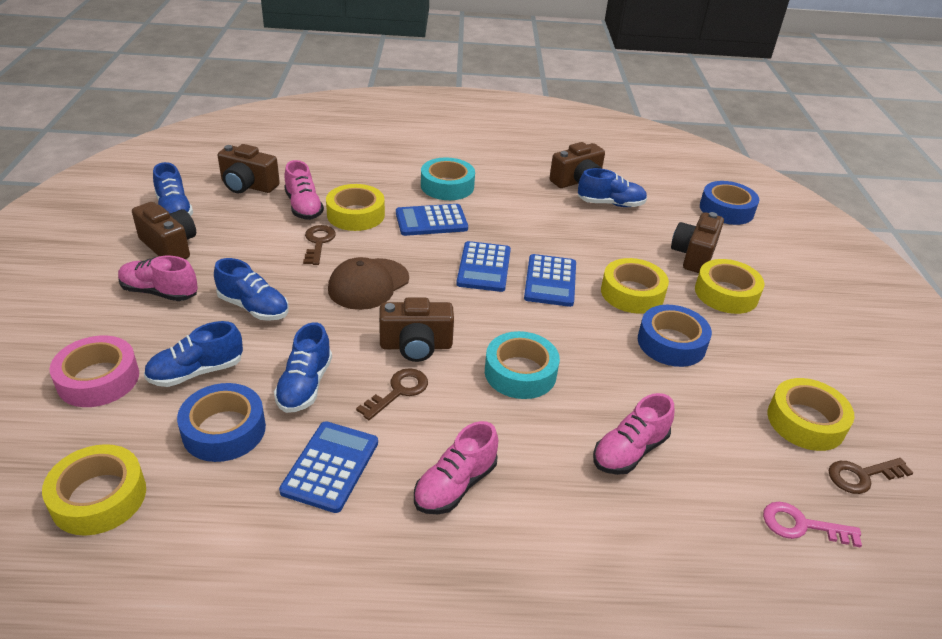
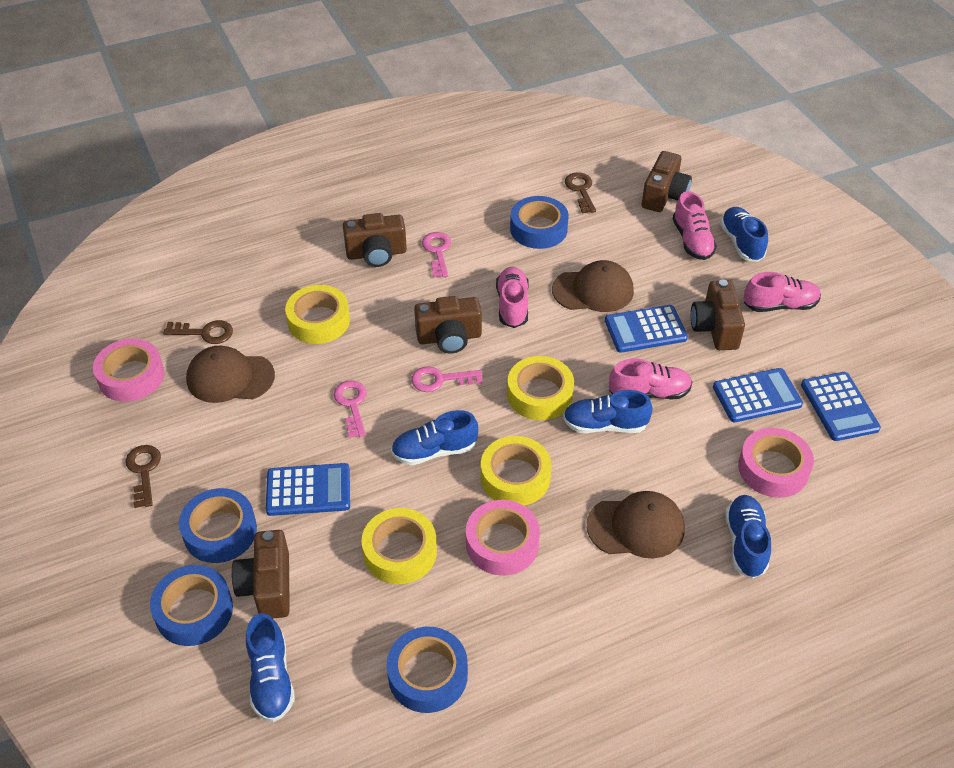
blue tape: 3 -> 4
brown cap: 1 -> 3
pink key: 1 -> 3
pink tape: 1 -> 3
turquoise tape: 2 -> 0
yellow tape: 5 -> 4

